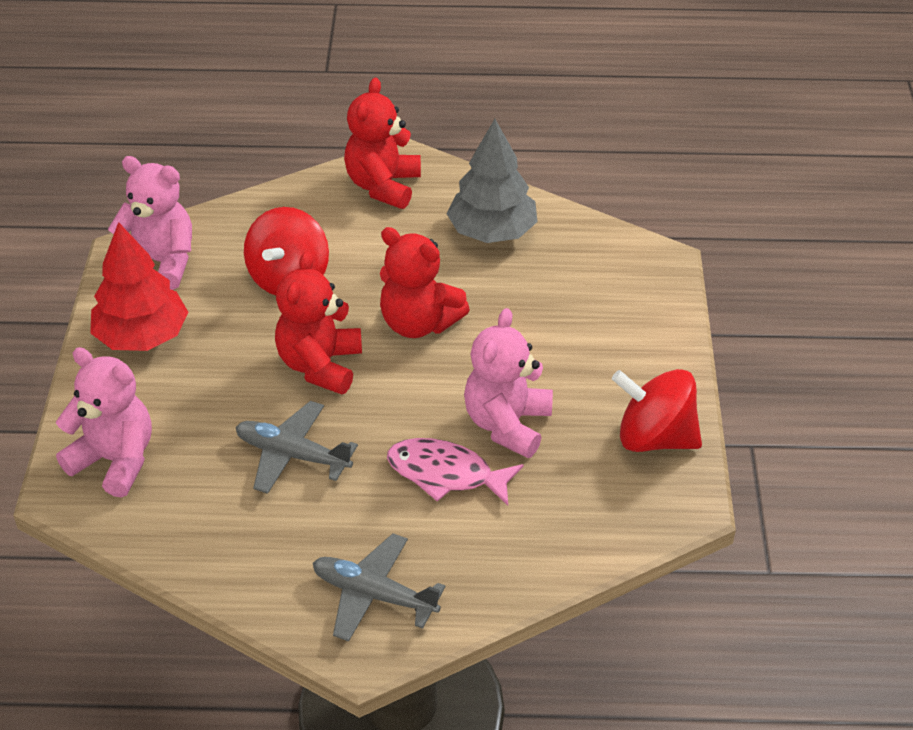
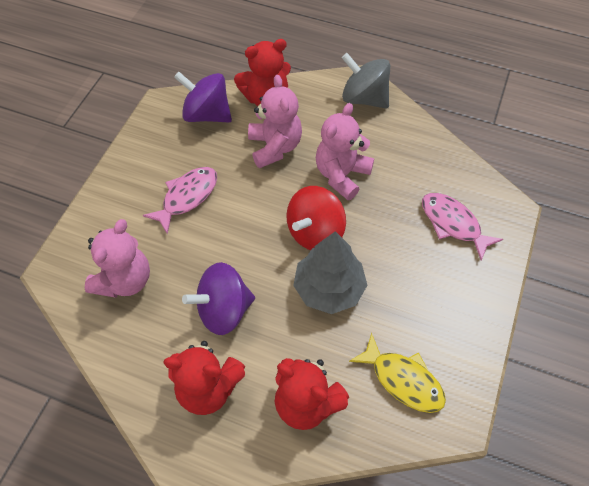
grey plane: 2 -> 0
grey spinning top: 0 -> 1
pink fish: 1 -> 2
purple spinning top: 0 -> 2
red spinning top: 2 -> 1
red tree: 1 -> 0
yellow fish: 0 -> 1

